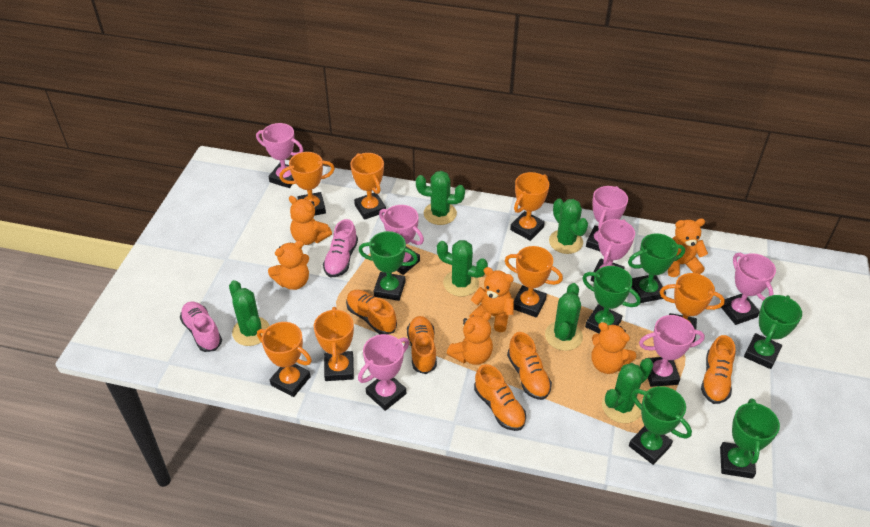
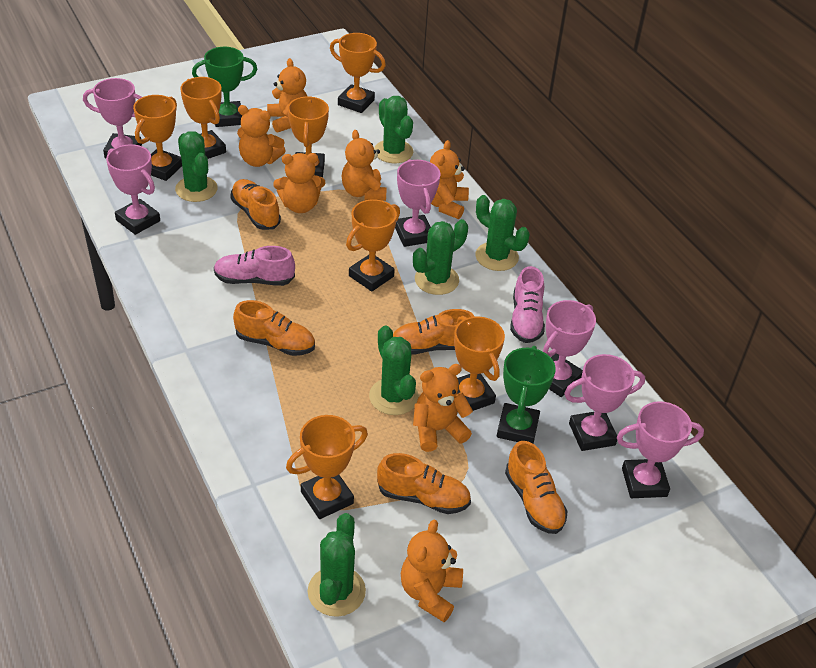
green trophy: 6 -> 2
orange teddy bear: 6 -> 7
pink trophy: 7 -> 6

